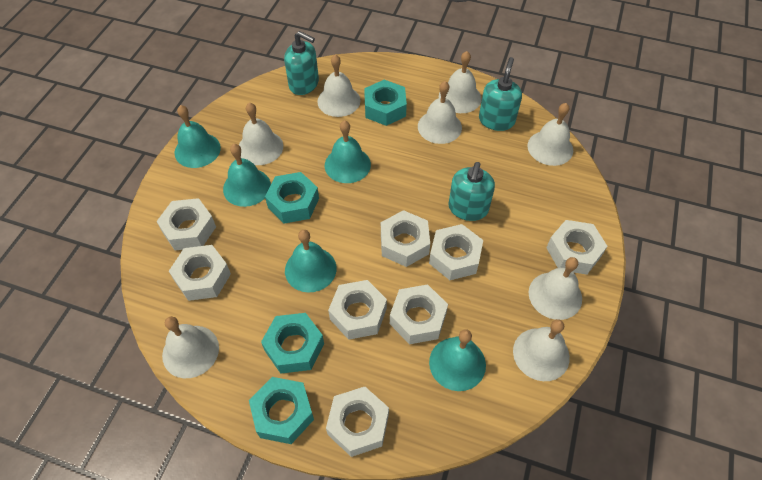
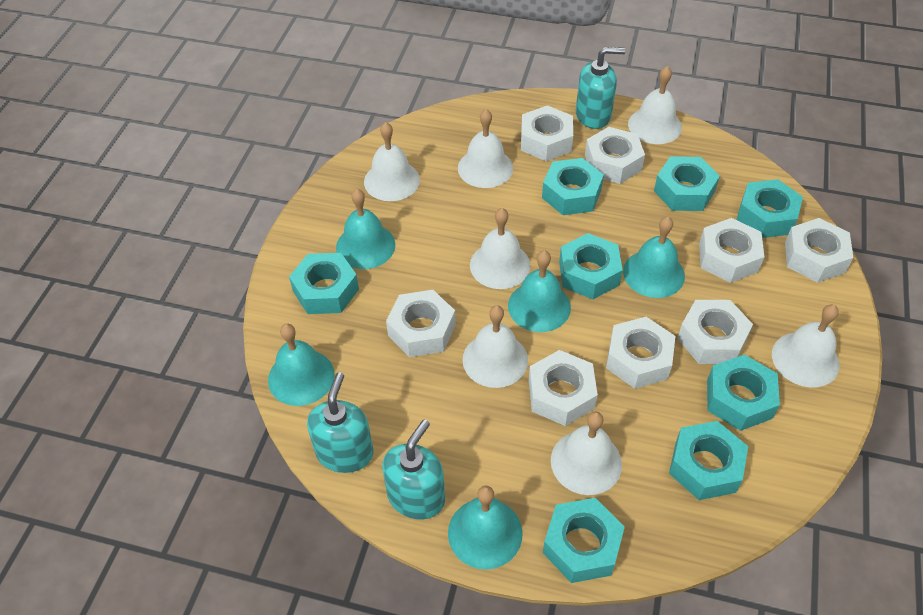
turquoise nut: 4 -> 8
white bell: 8 -> 7

